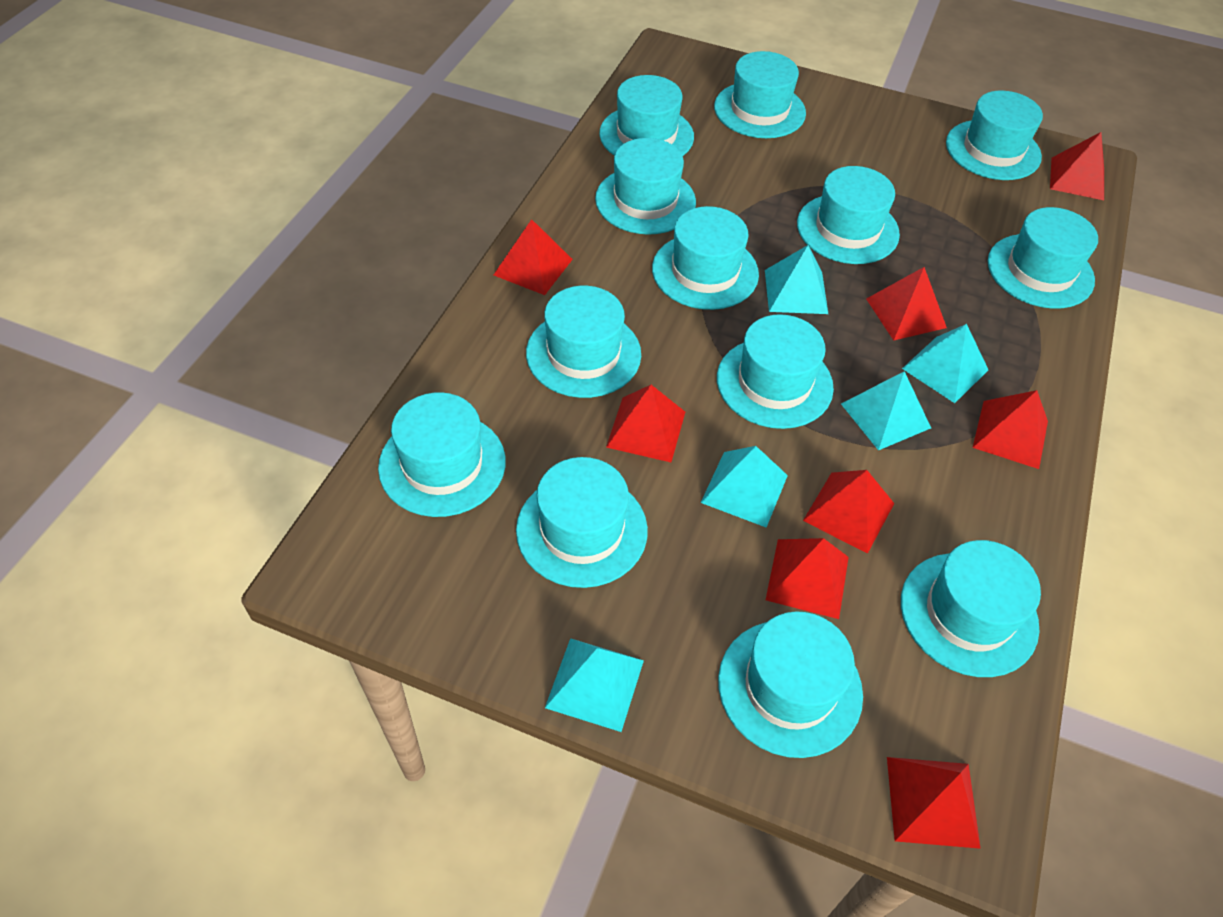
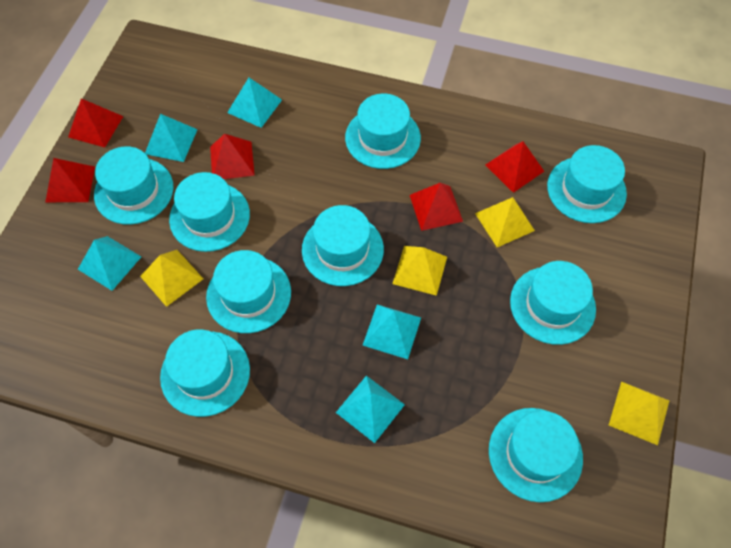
red pyramid: 8 -> 5
turquoise hat: 13 -> 9
yellow pyramid: 0 -> 4

